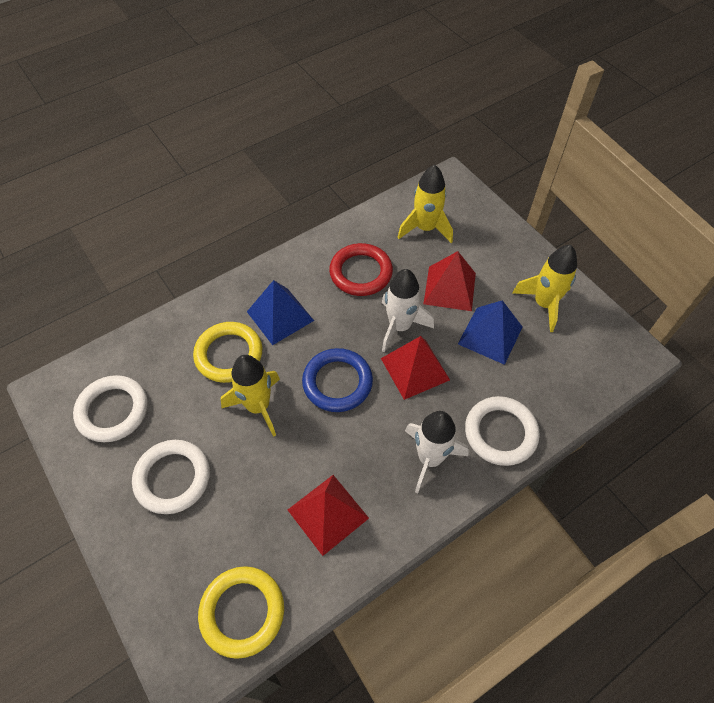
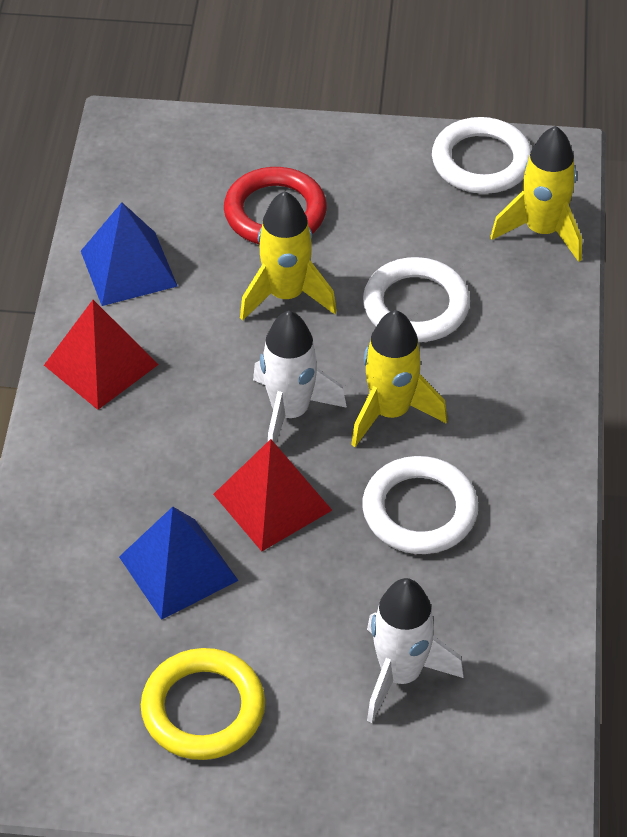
blue ring: 1 -> 0
red pyramid: 3 -> 2
yellow ring: 2 -> 1

